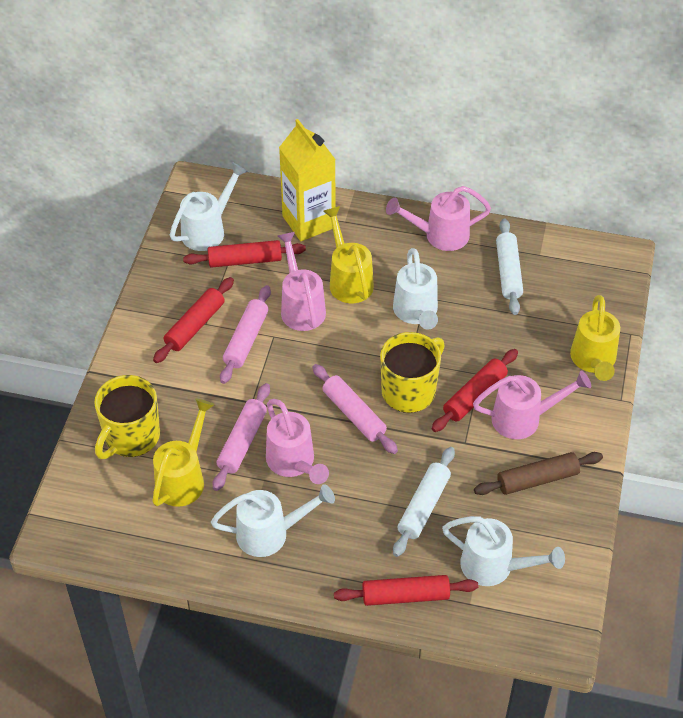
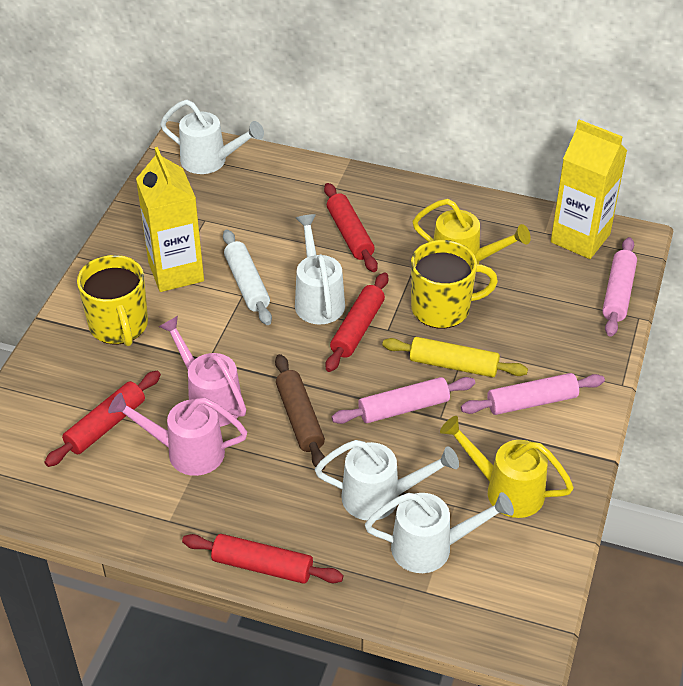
pink watering can: 4 -> 2
white rolling pin: 2 -> 1
yellow carton: 1 -> 2
yellow rolling pin: 0 -> 1
yellow watering can: 3 -> 2

